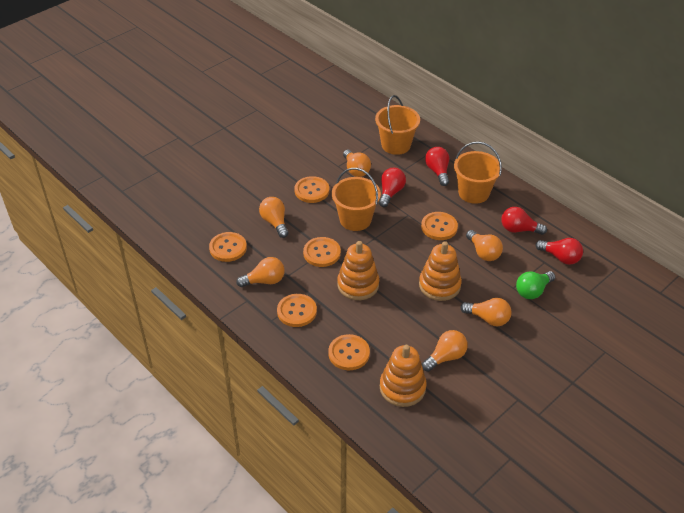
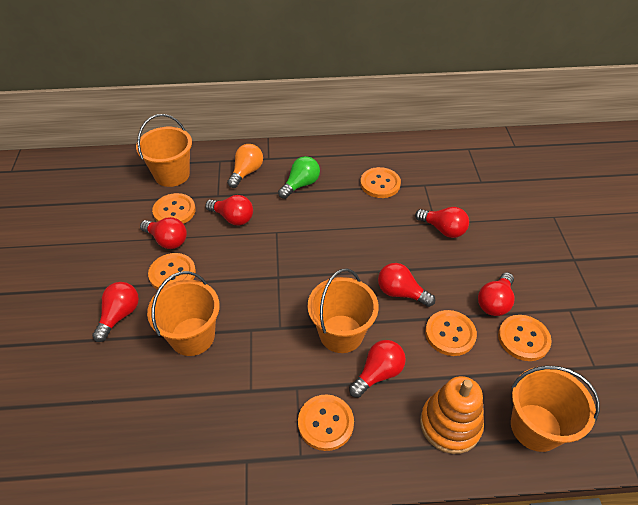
orange bucket: 3 -> 4
orange light bulb: 6 -> 1
orange stacking toy: 3 -> 1
red light bulb: 4 -> 7

